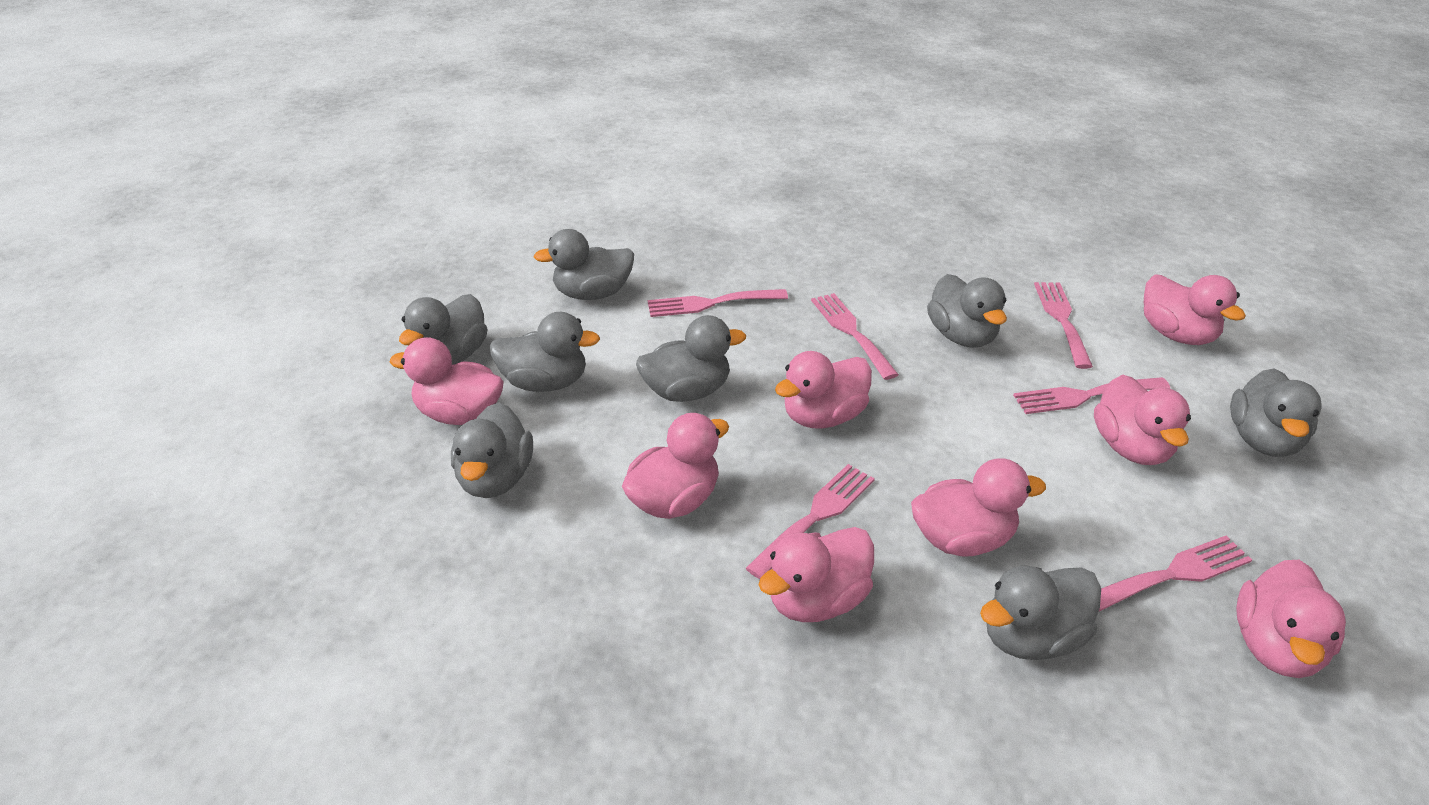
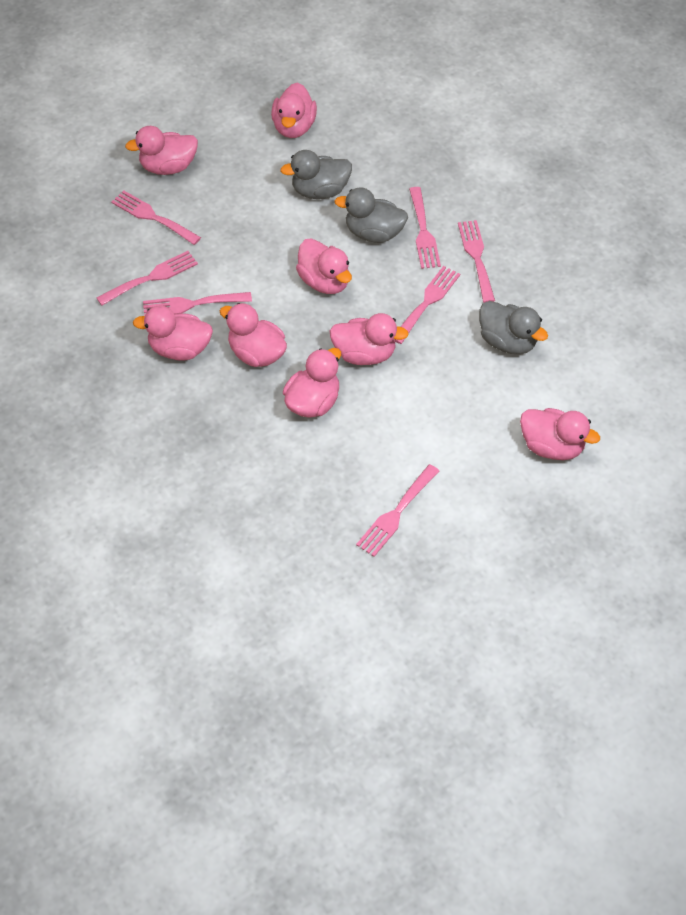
grey duck: 8 -> 3
pink fork: 6 -> 7

